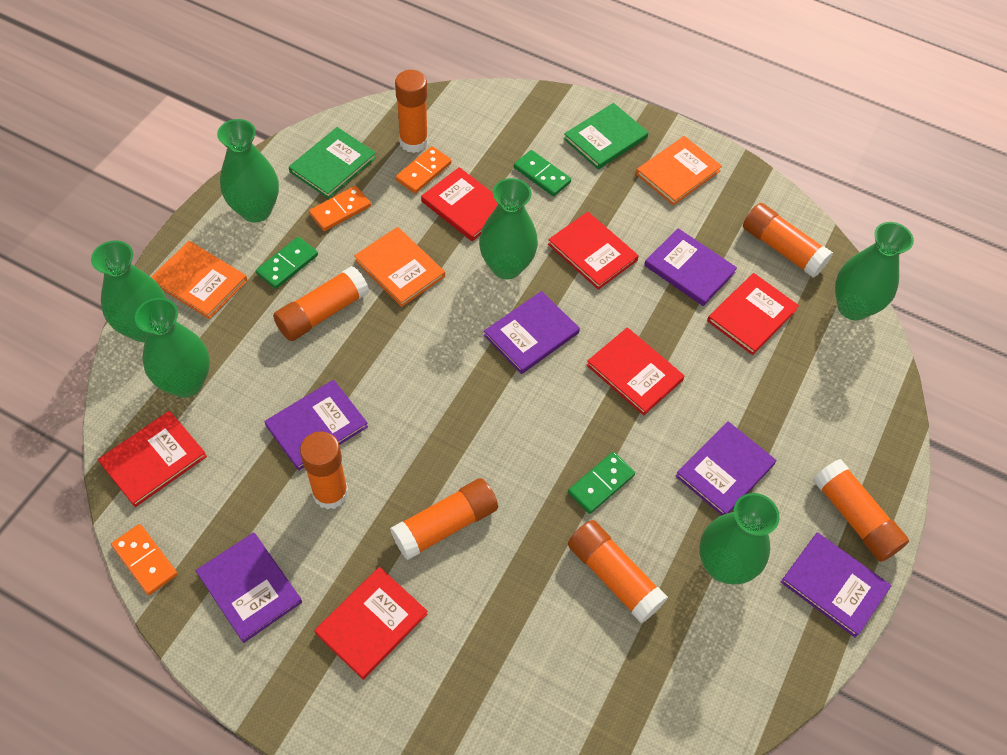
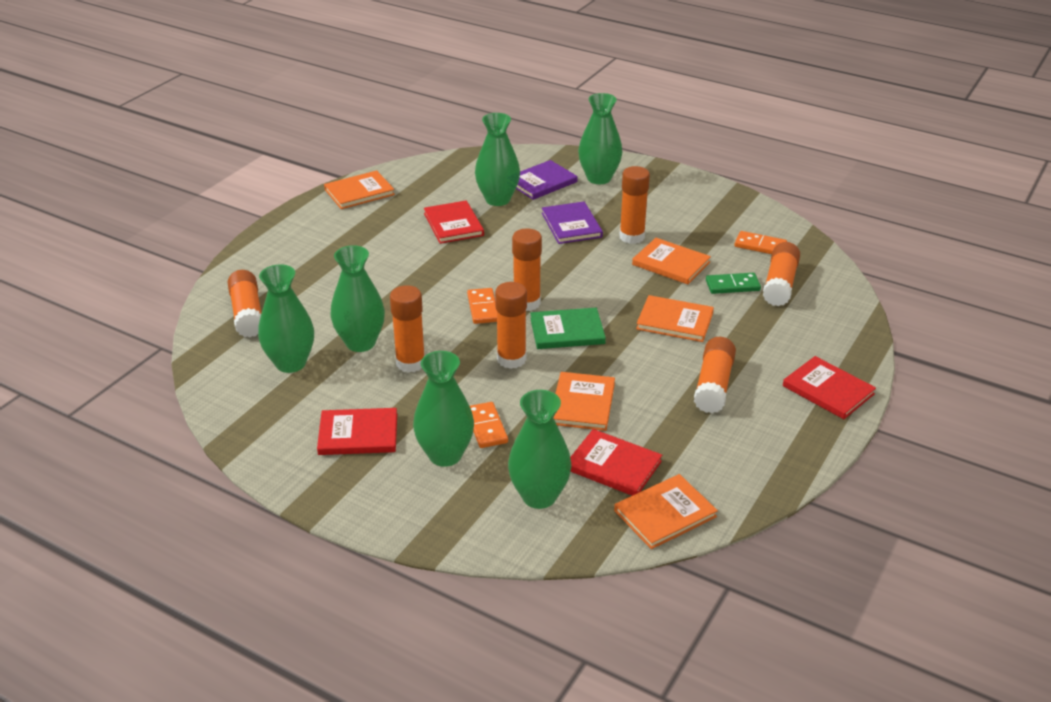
green book: 2 -> 1
green domino: 3 -> 1
orange book: 3 -> 5
purple book: 6 -> 2
red book: 6 -> 4

